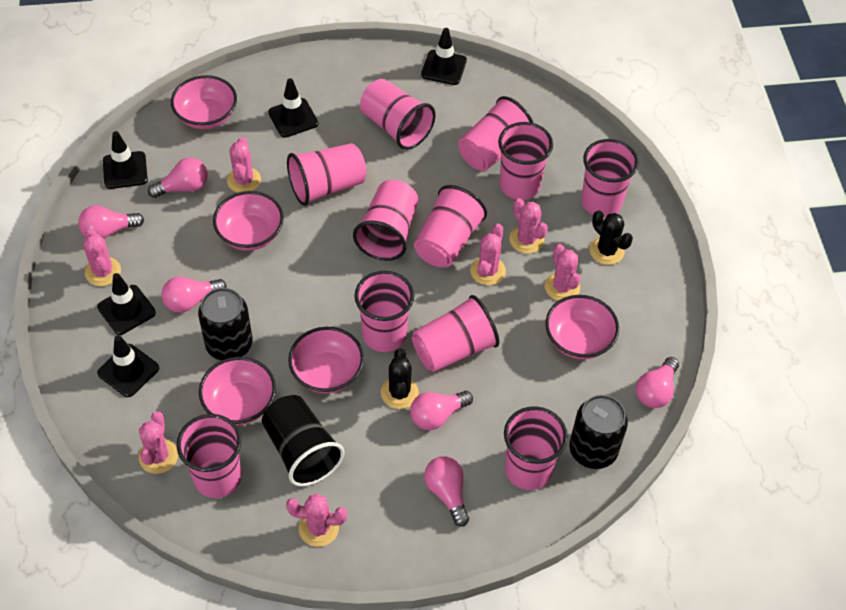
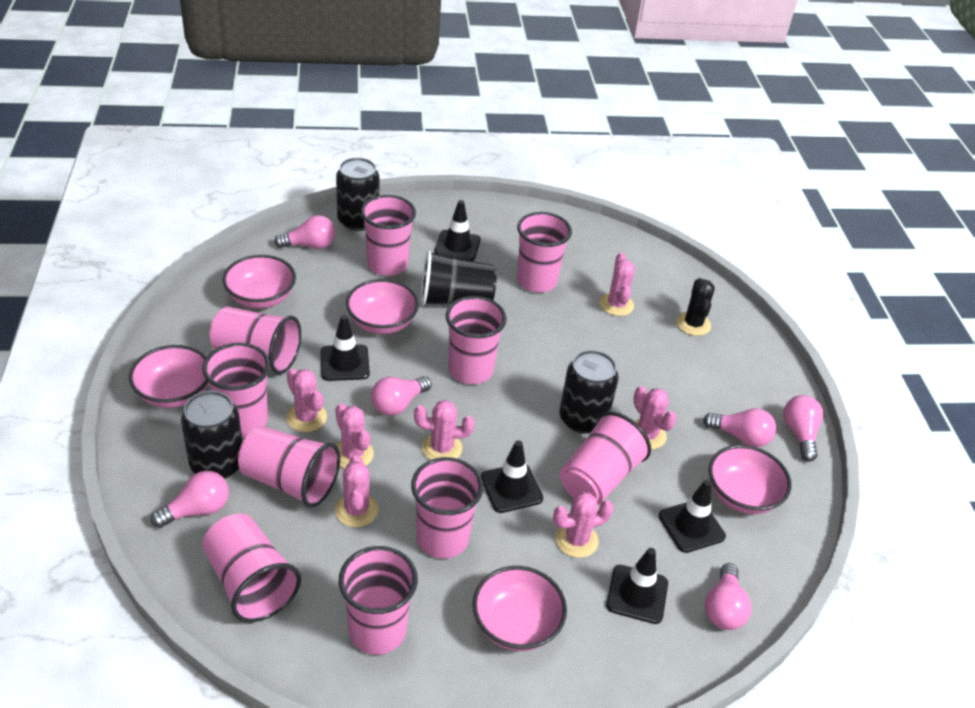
black cactus: 2 -> 1
black can: 2 -> 3
pink cup: 11 -> 10

